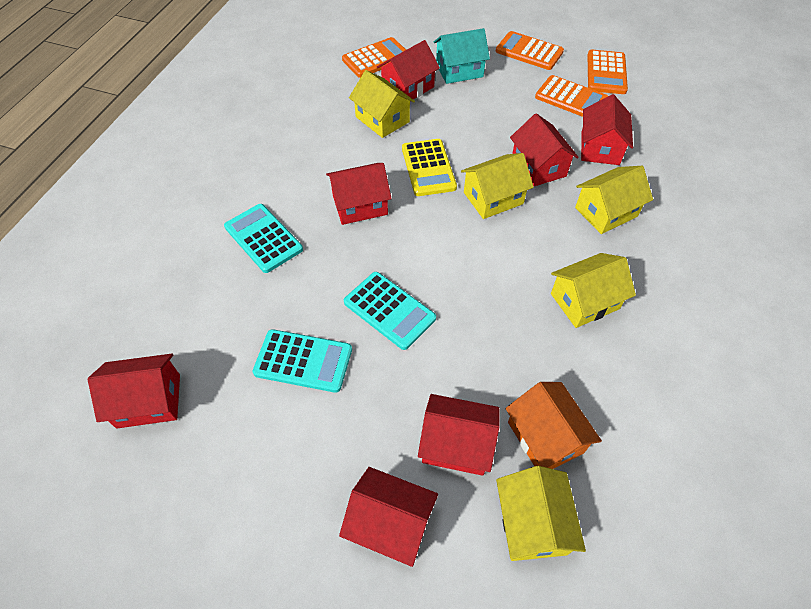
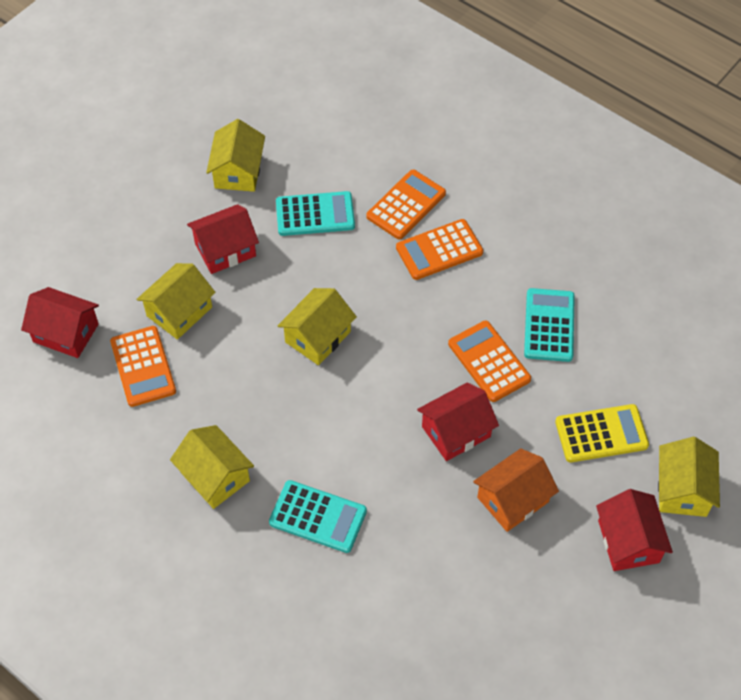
red house: 7 -> 4
turquoise house: 1 -> 0

